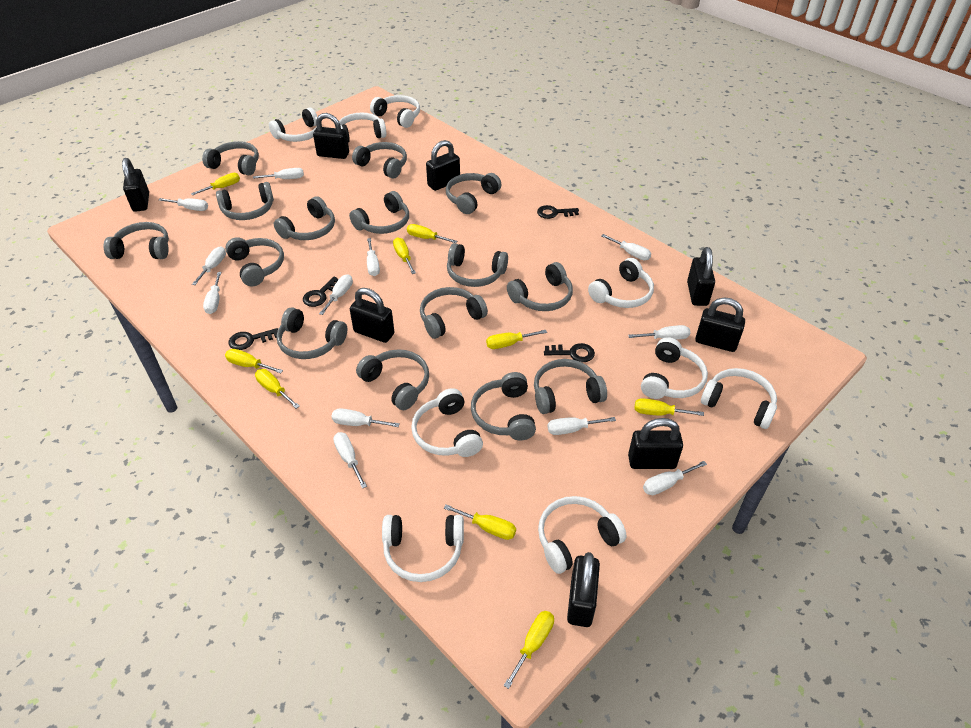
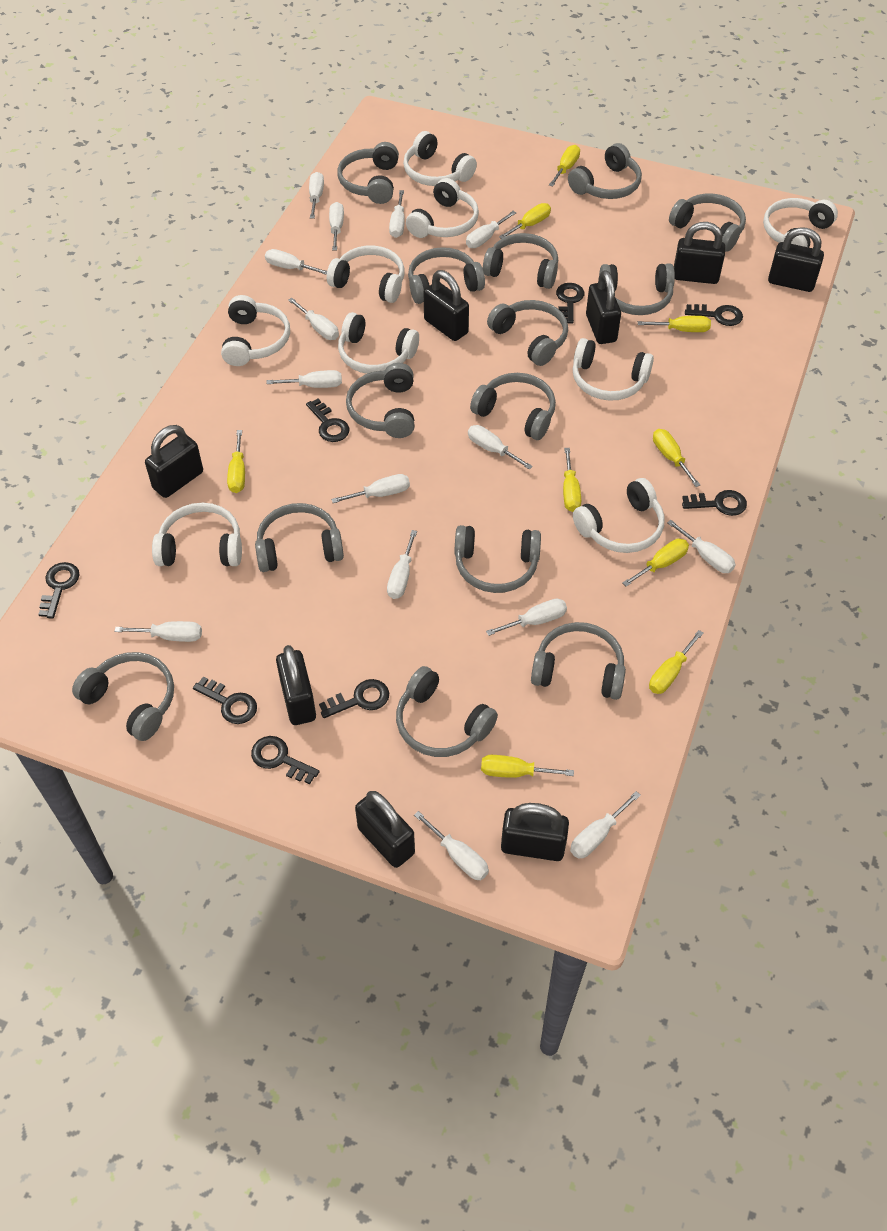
black key: 4 -> 8
grey headphones: 15 -> 14
white screwdriver: 12 -> 15

